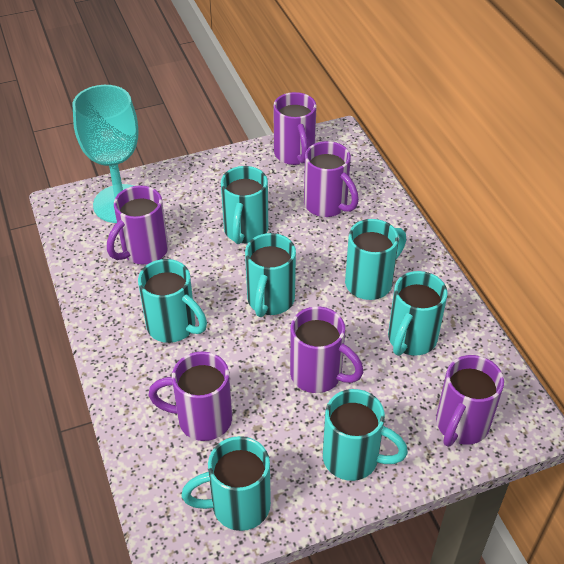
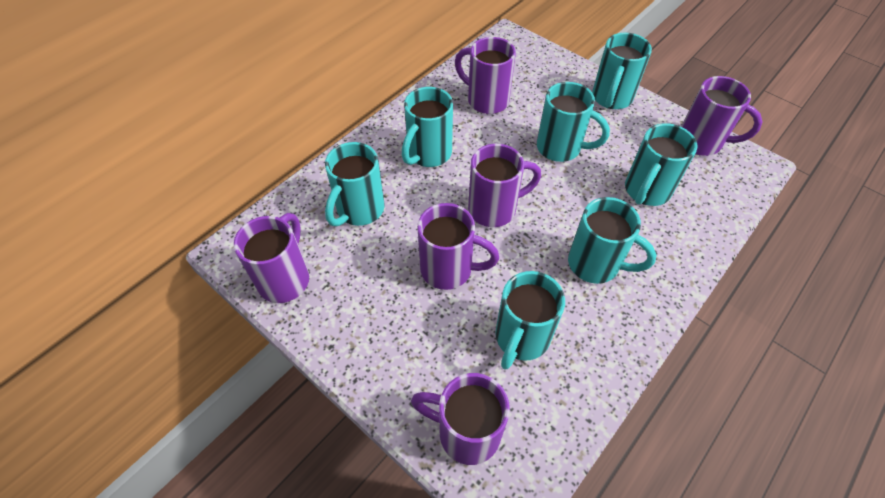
turquoise goblet: 1 -> 0

